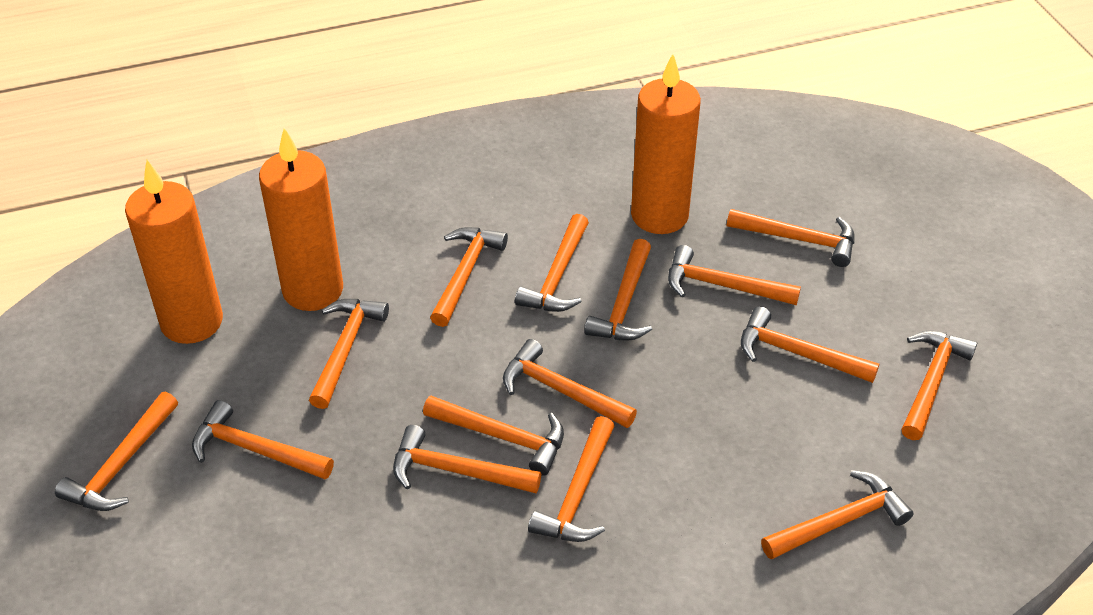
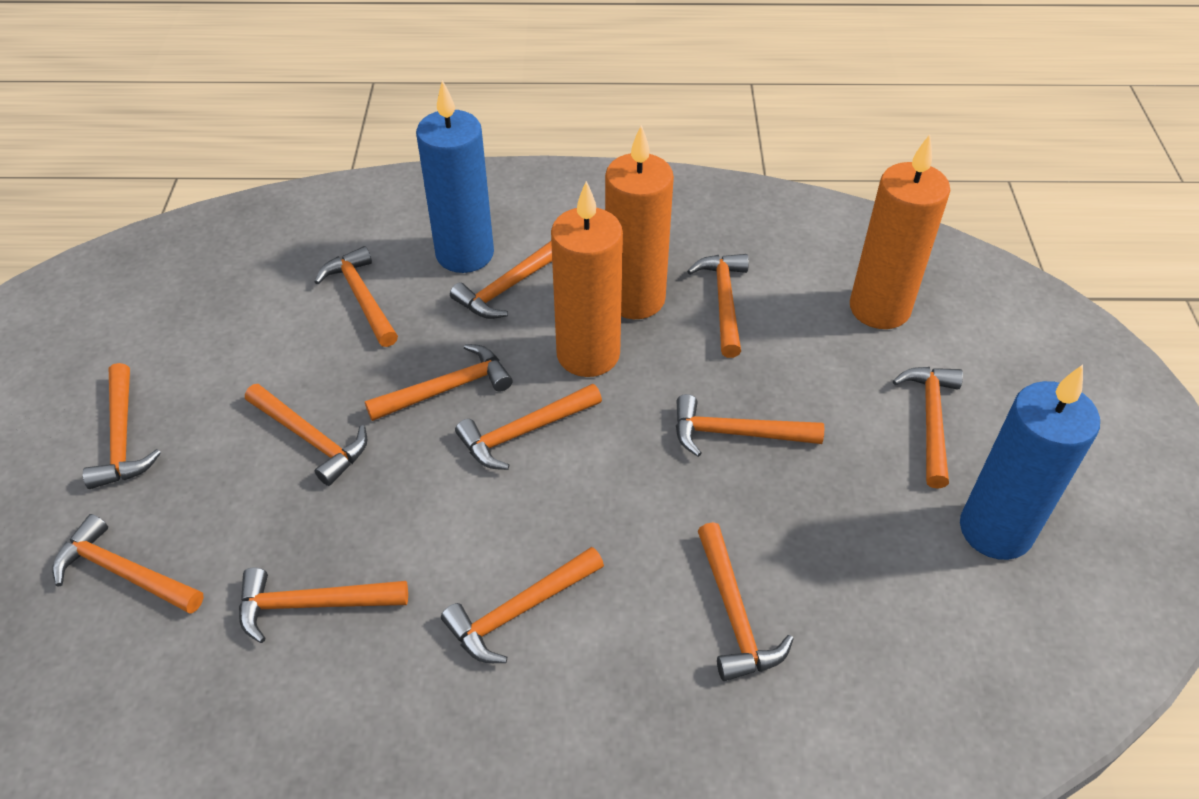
blue candle: 0 -> 2
orange hammer: 15 -> 13

